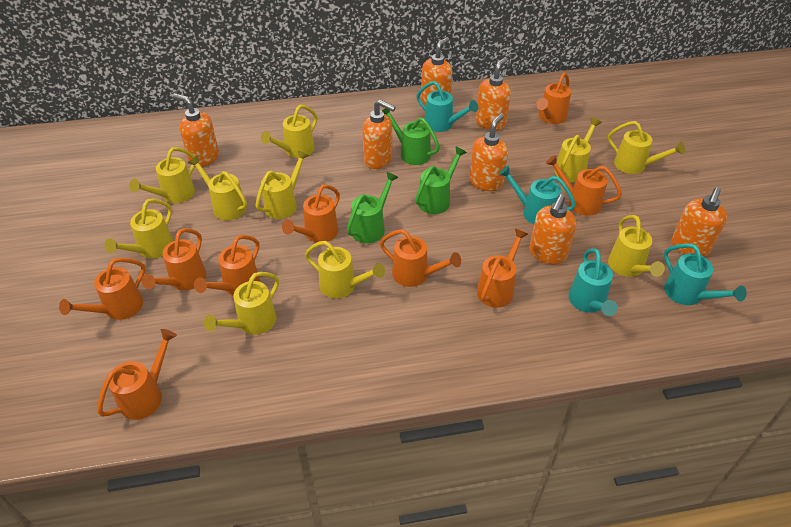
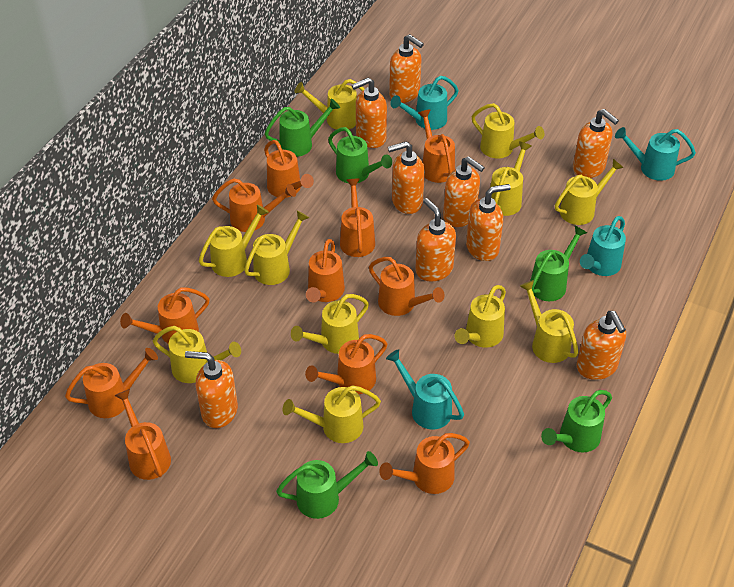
green watering can: 3 -> 5
orange soap dispenser: 7 -> 9
orange watering can: 9 -> 11
yellow watering can: 10 -> 11

